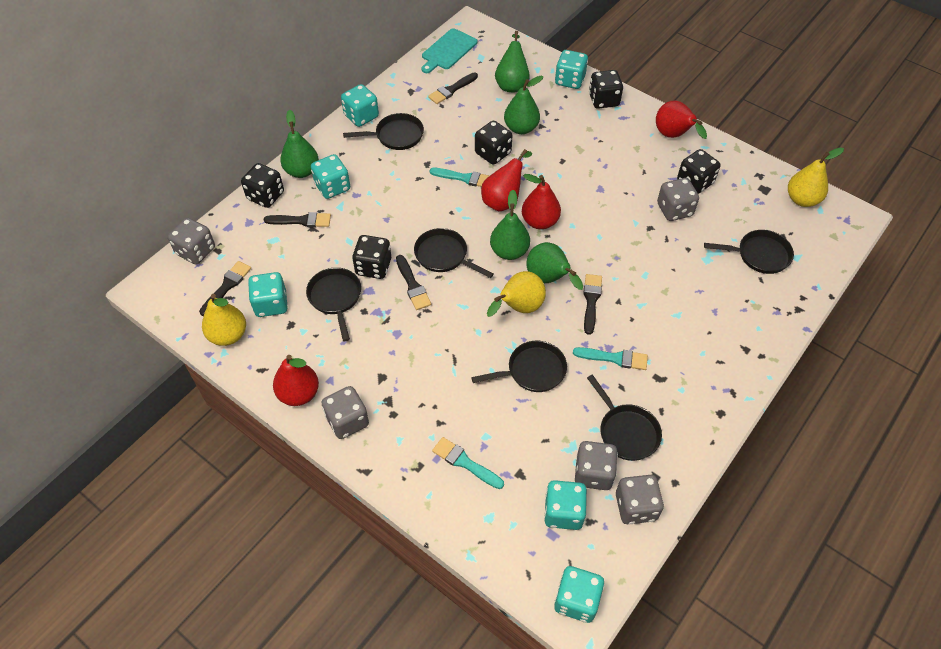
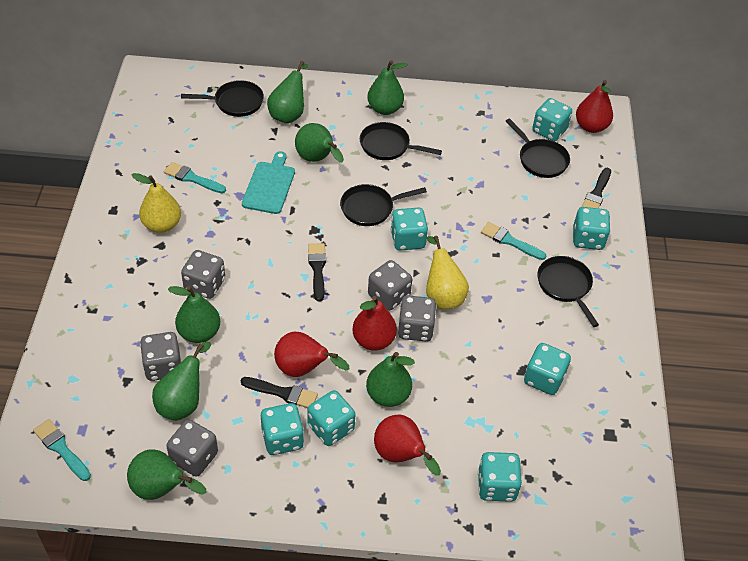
black brush: 5 -> 3
black dice: 5 -> 0
black pan: 6 -> 5
green pear: 5 -> 7
turquoise dice: 6 -> 7
yellow pear: 3 -> 2

